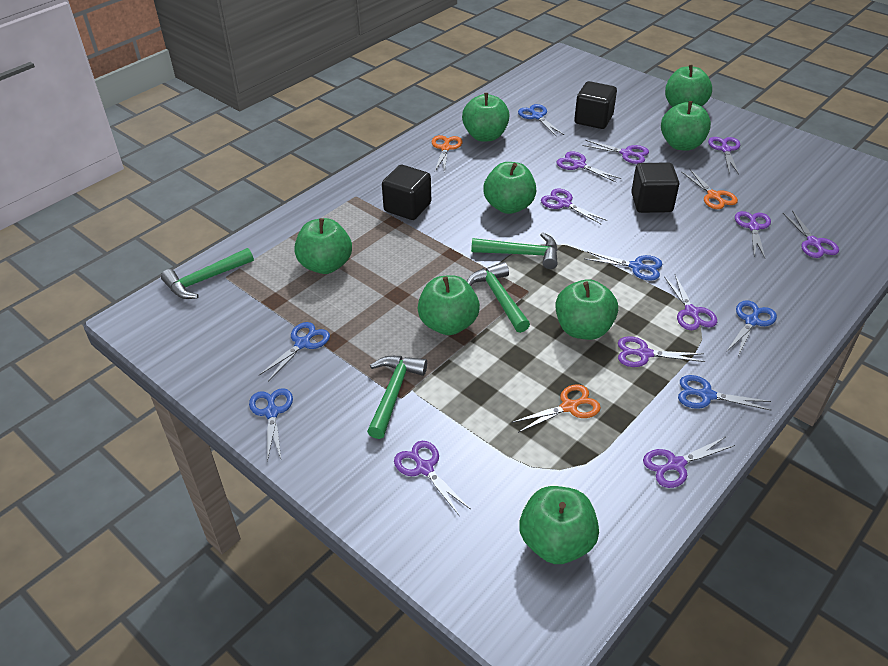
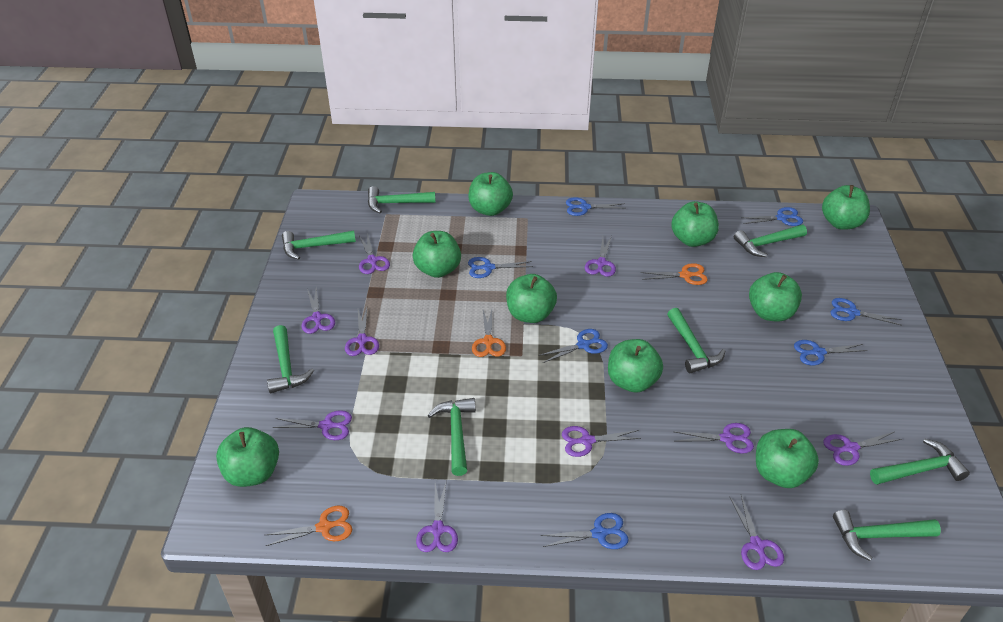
black cube: 3 -> 0
blue scissors: 6 -> 7
green apple: 8 -> 9
green hammer: 4 -> 8

